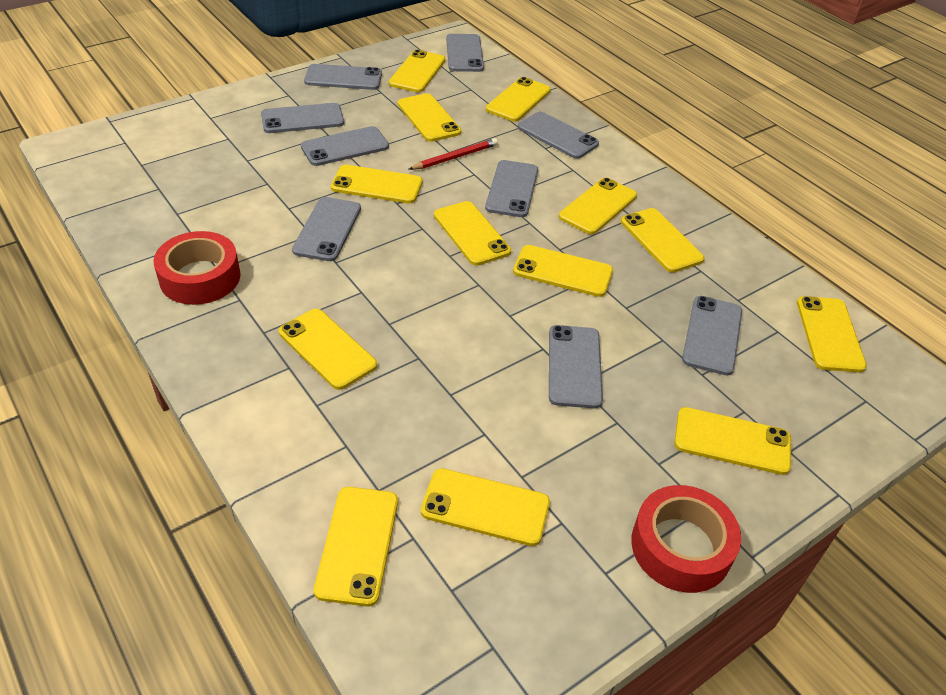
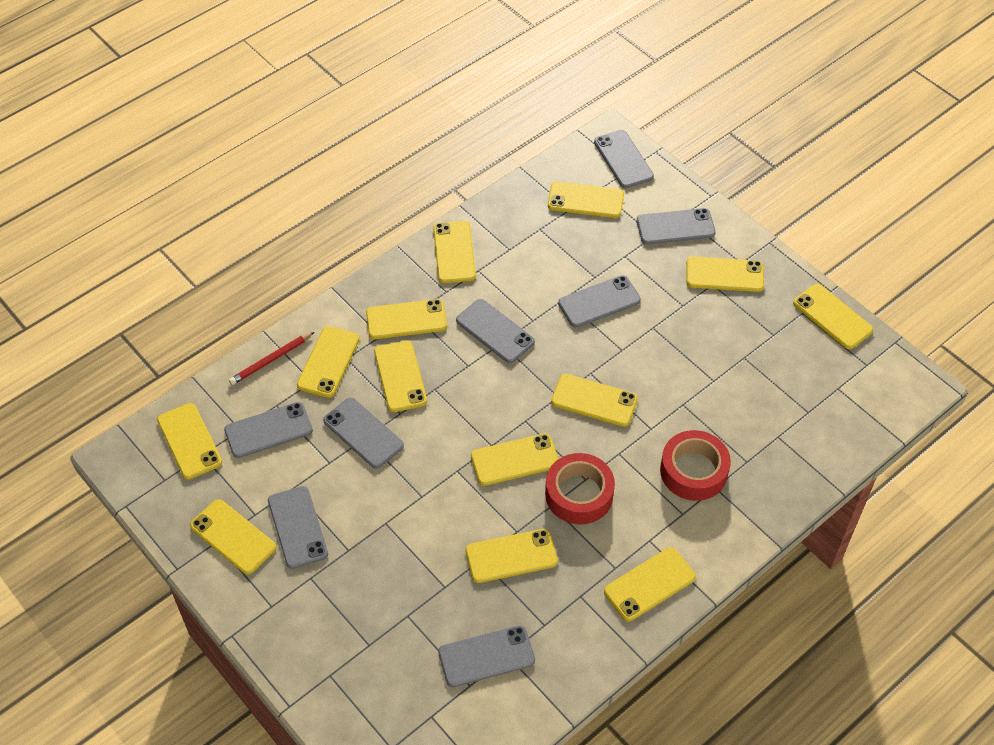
grey phone: 9 -> 8

